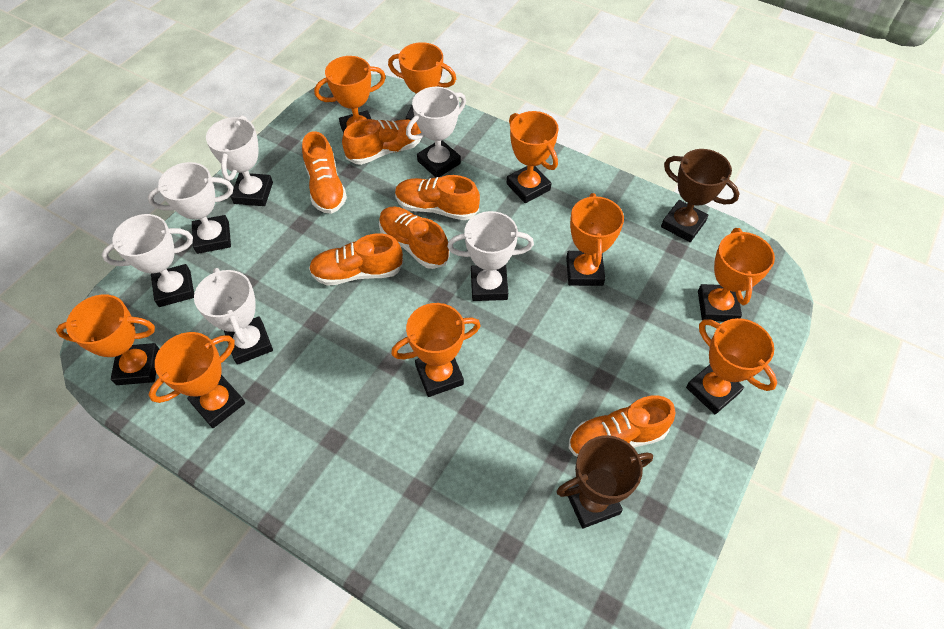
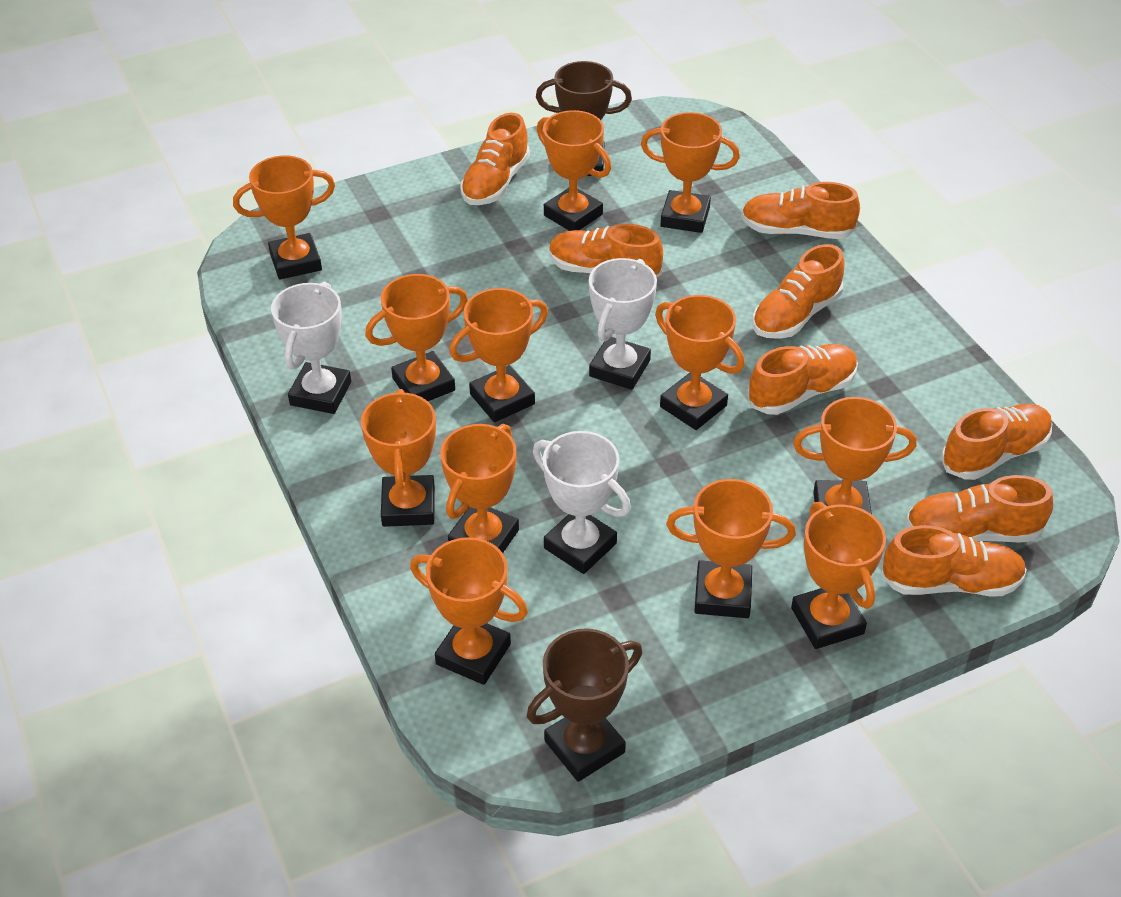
orange shoe: 6 -> 8
orange trophy: 9 -> 12
white trophy: 6 -> 3

